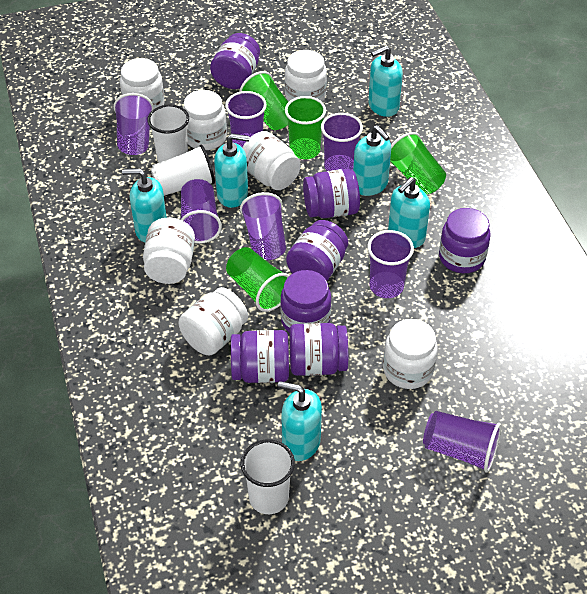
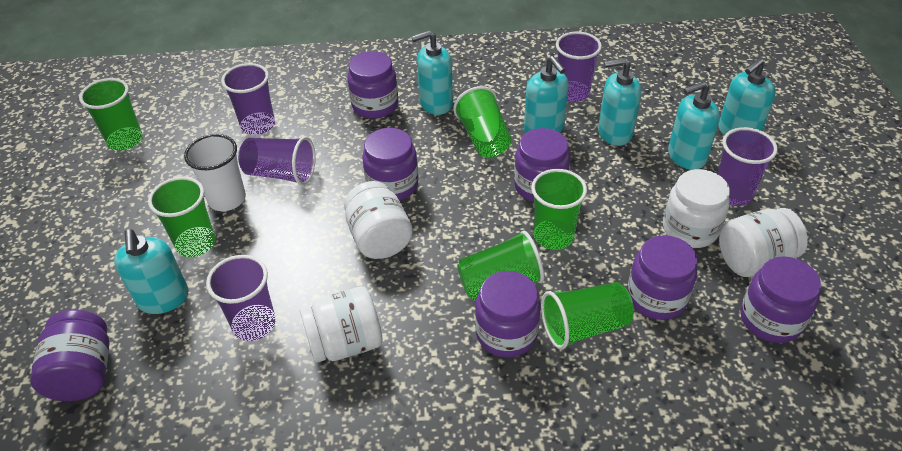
green cup: 4 -> 6
purple cup: 7 -> 5
white cup: 3 -> 1
white jar: 7 -> 4

